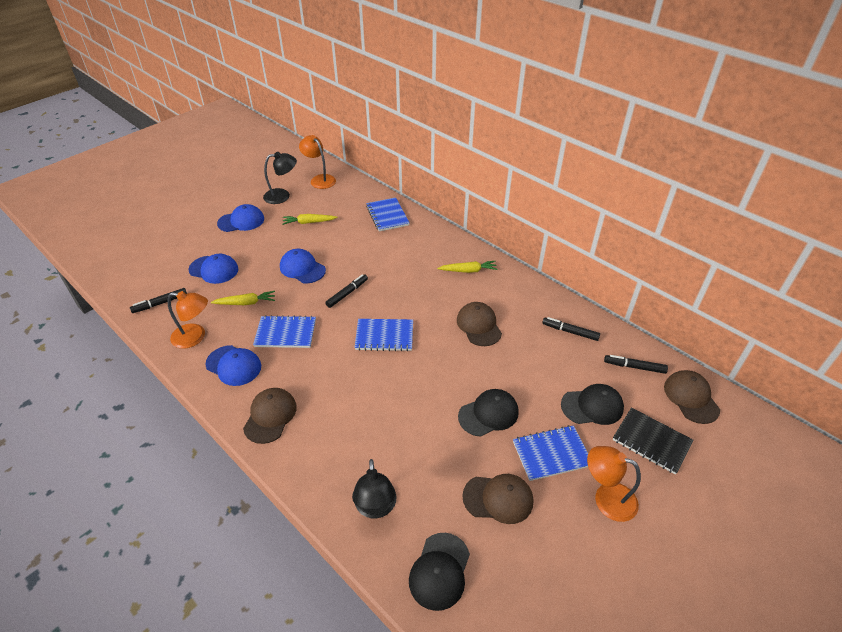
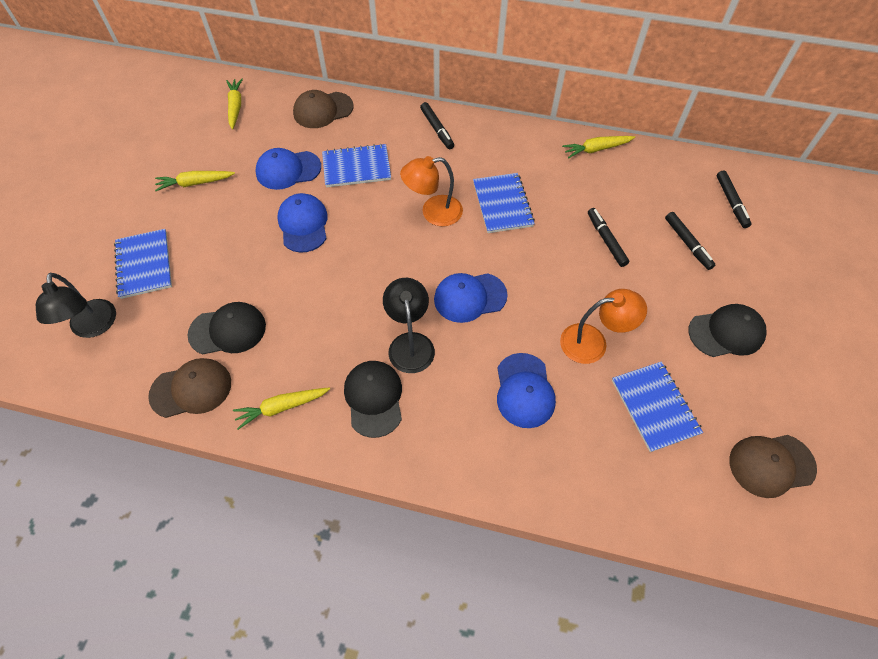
black notebook: 1 -> 0
brown cap: 4 -> 3
orange lamp: 3 -> 2
yellow carrot: 3 -> 4

